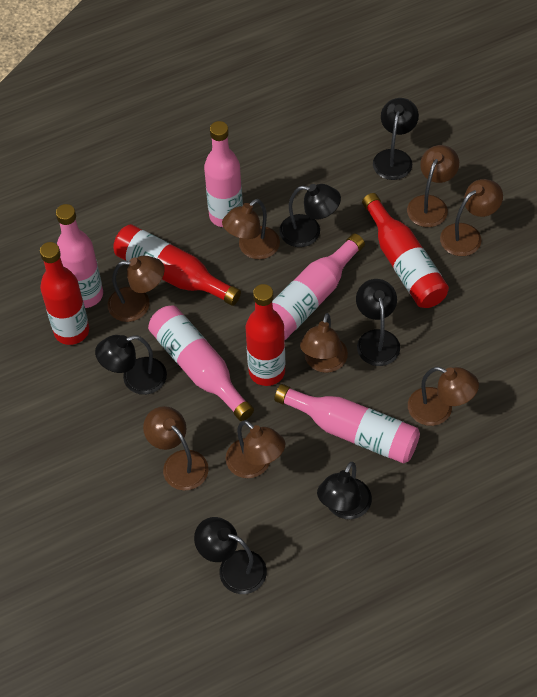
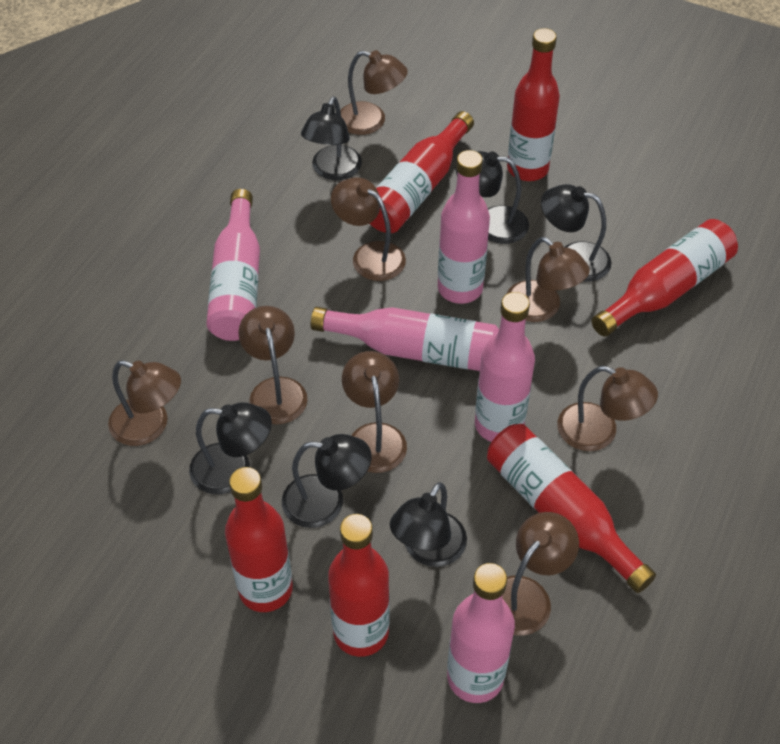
red bottle: 4 -> 6

